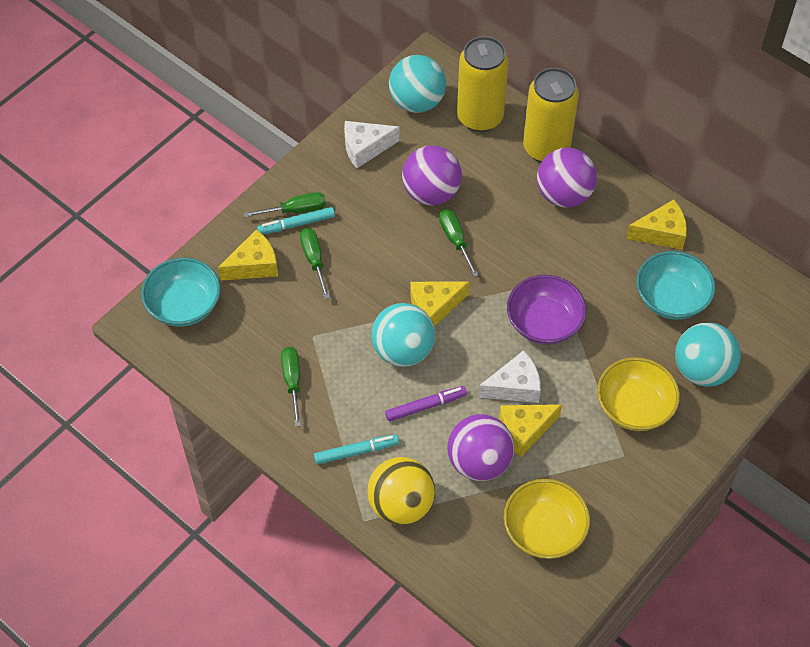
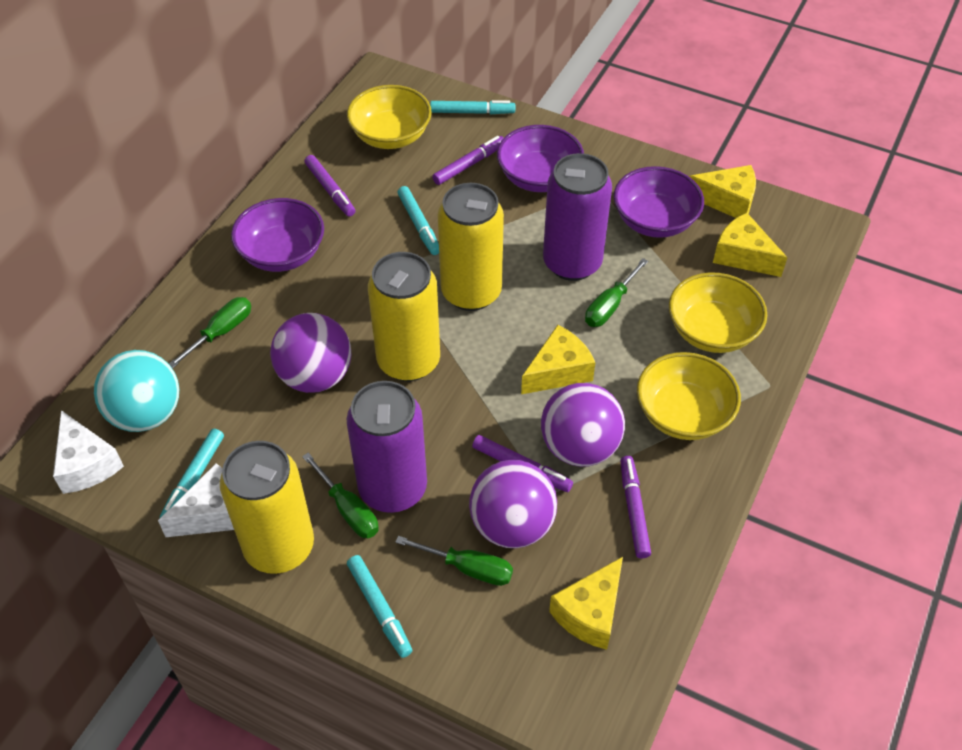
purple bowl: 1 -> 3
purple can: 0 -> 2
purple marker: 1 -> 4
turquoise ball: 3 -> 1
turquoise bowl: 2 -> 0
turquoise marker: 2 -> 4
yellow ball: 1 -> 0
yellow bowl: 2 -> 3
yellow can: 2 -> 3

